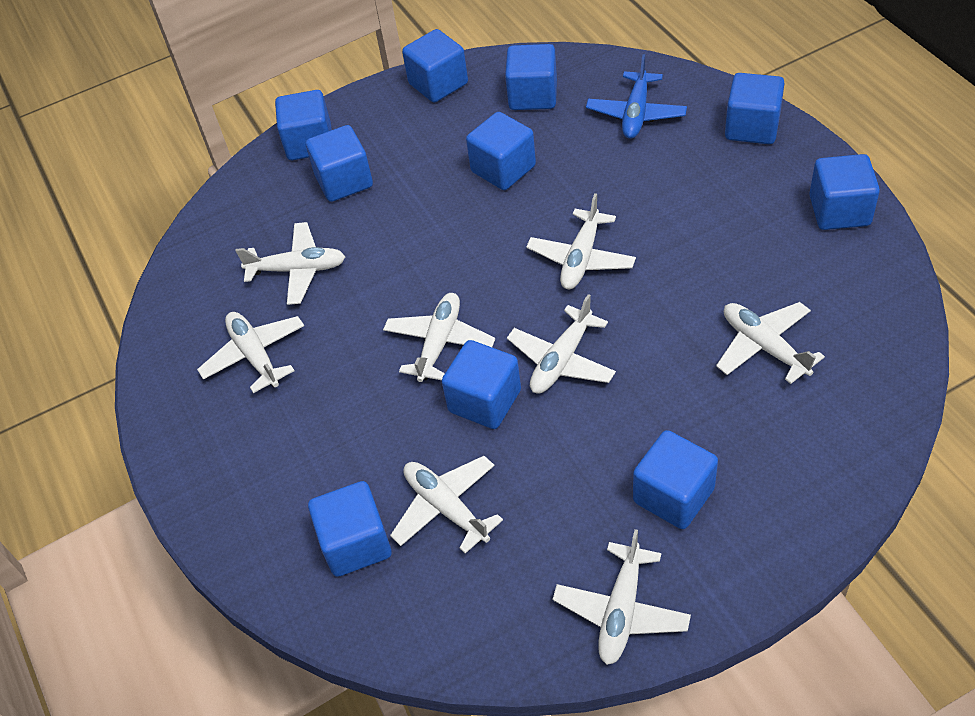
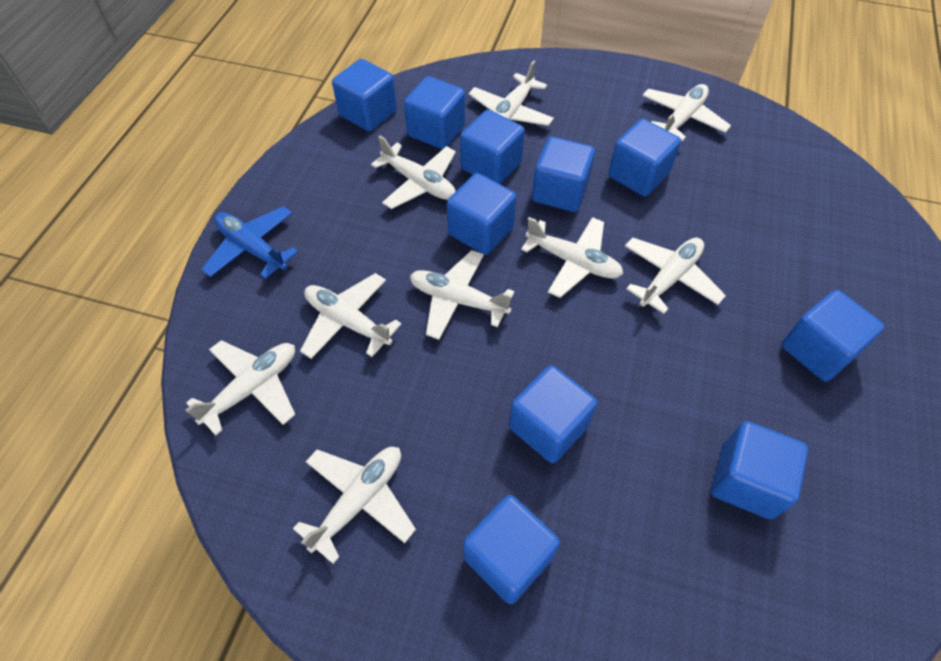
white plane: 8 -> 9

